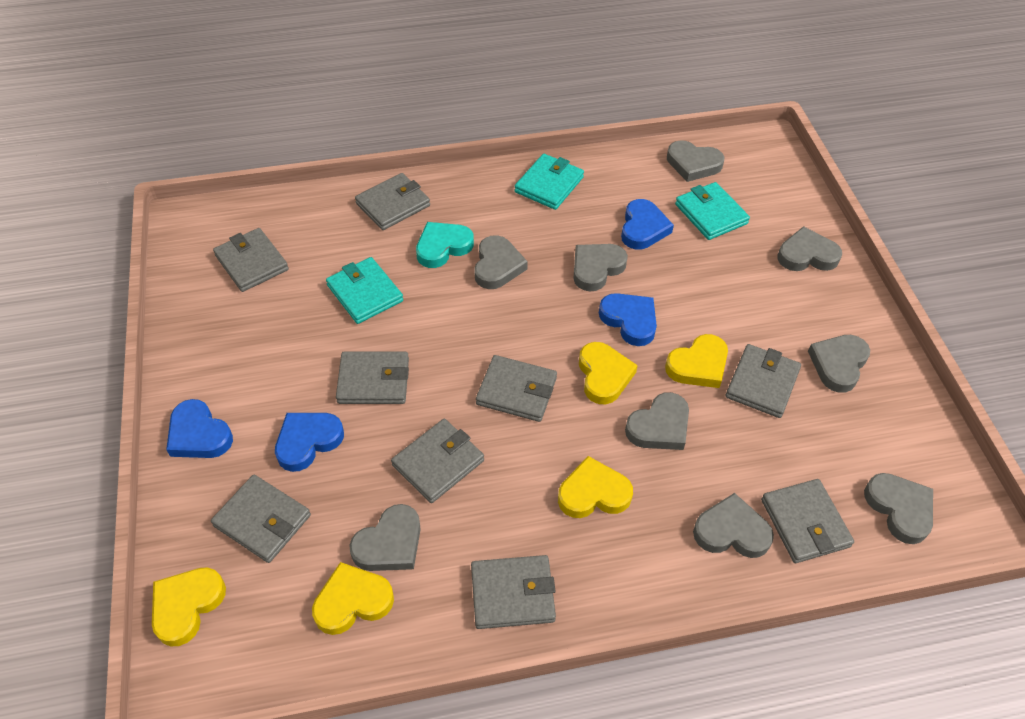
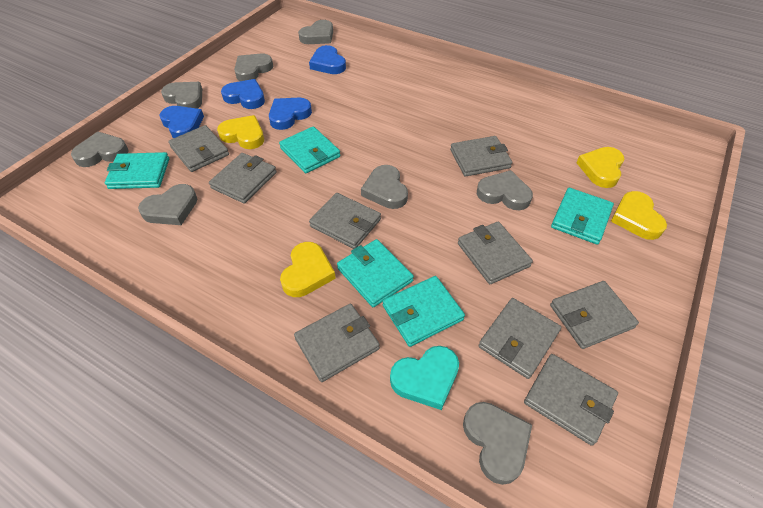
grey heart: 9 -> 8
turquoise wallet: 3 -> 5
yellow heart: 5 -> 4

